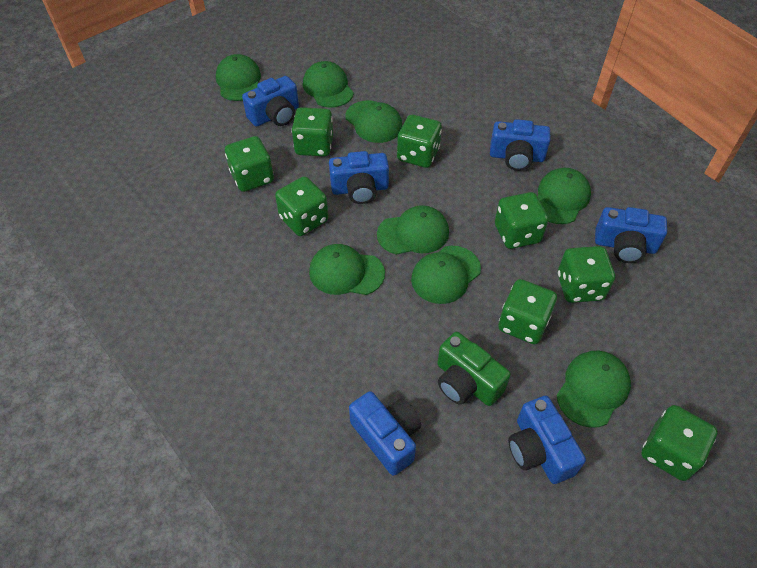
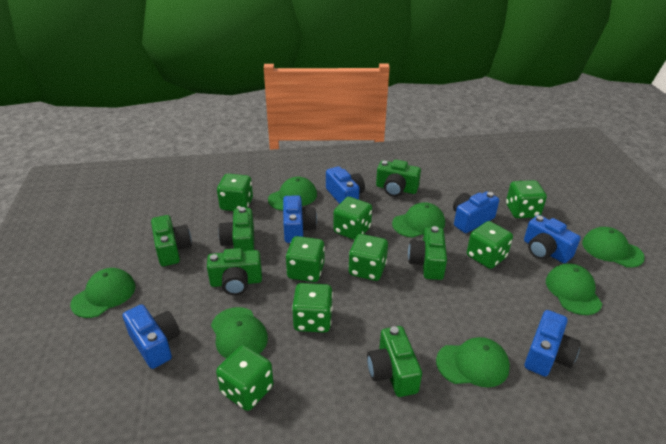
green camera: 1 -> 6
green cap: 8 -> 7

